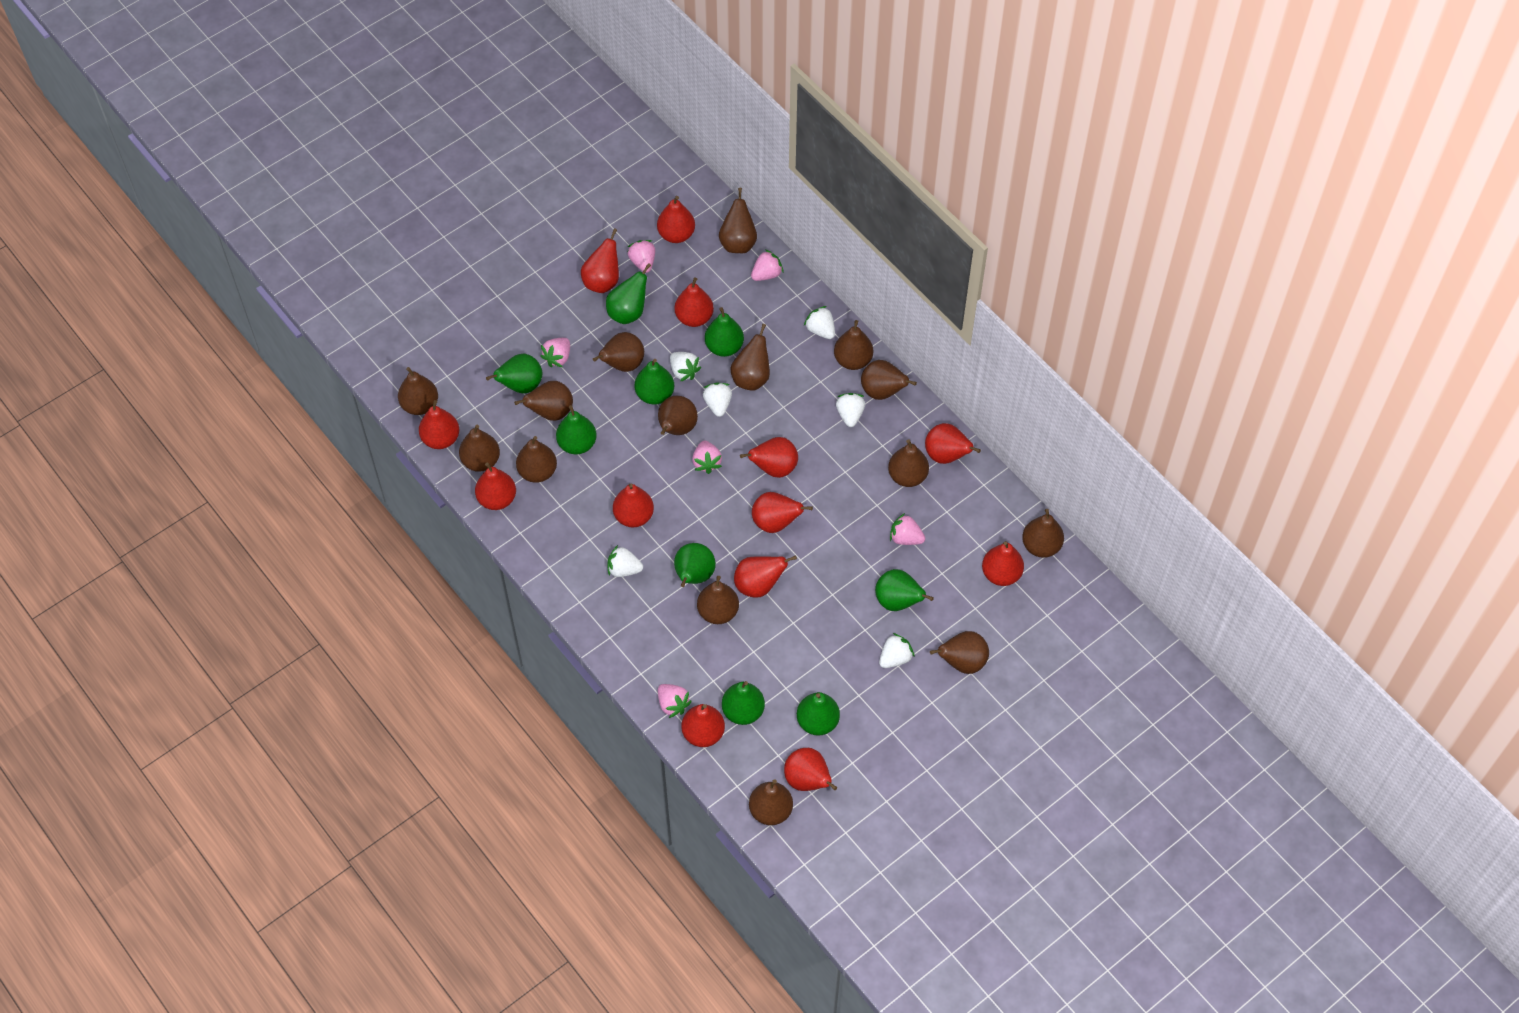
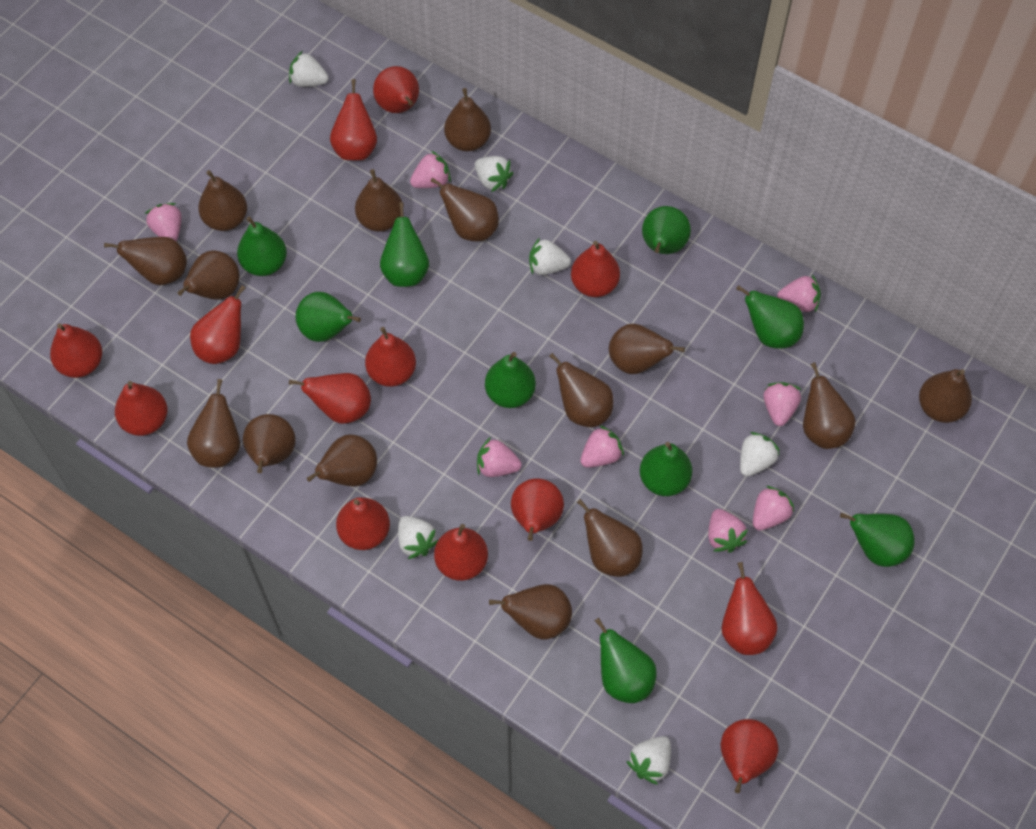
pink strawberry: 6 -> 8

